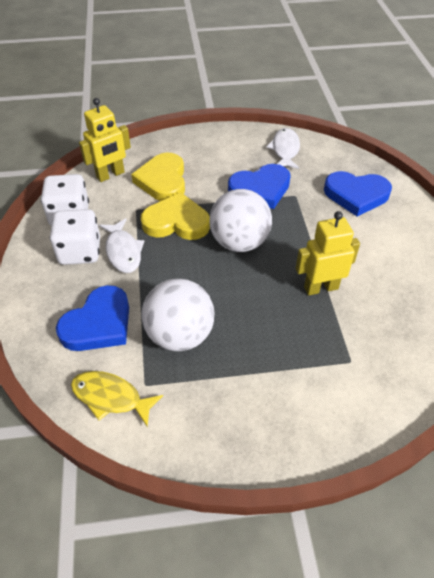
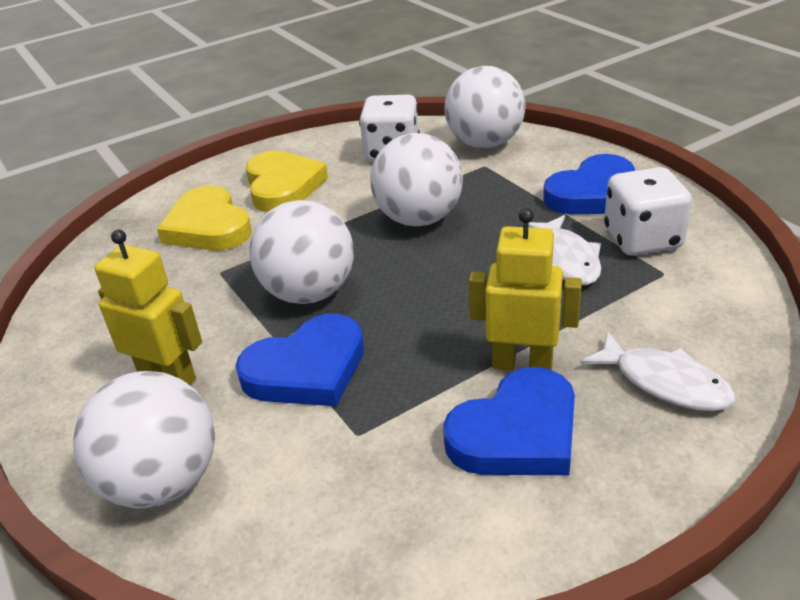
white ball: 2 -> 4
yellow fish: 1 -> 0

